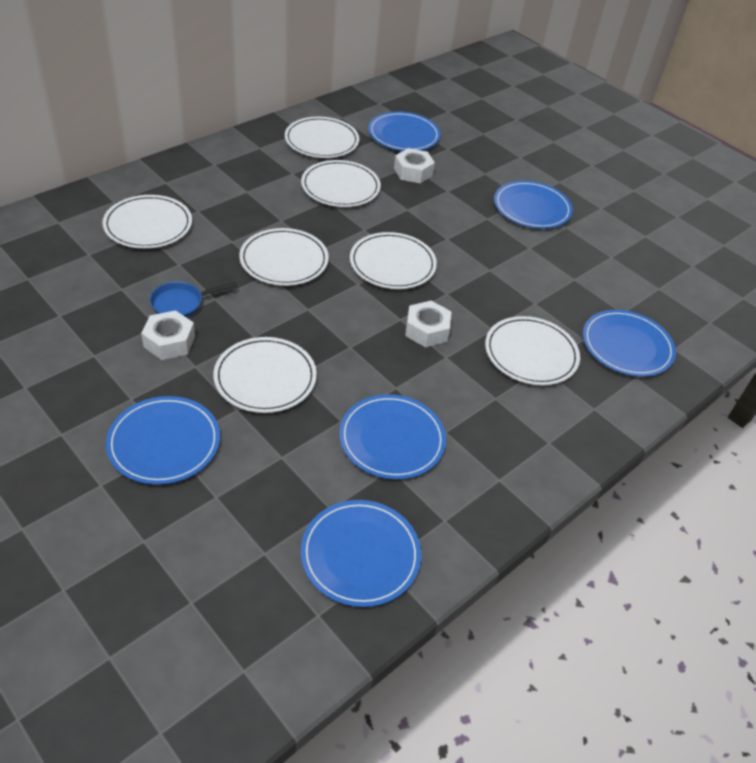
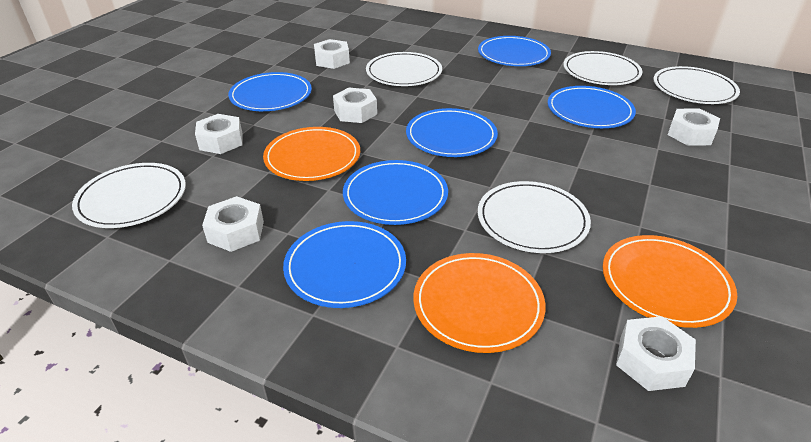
blue pan: 1 -> 0
orange plate: 0 -> 3
white nut: 3 -> 6
white plate: 7 -> 5

